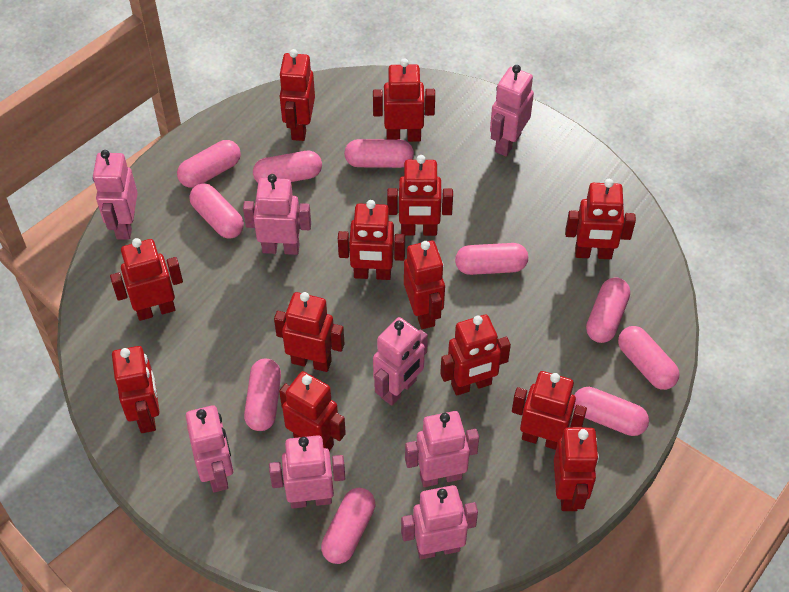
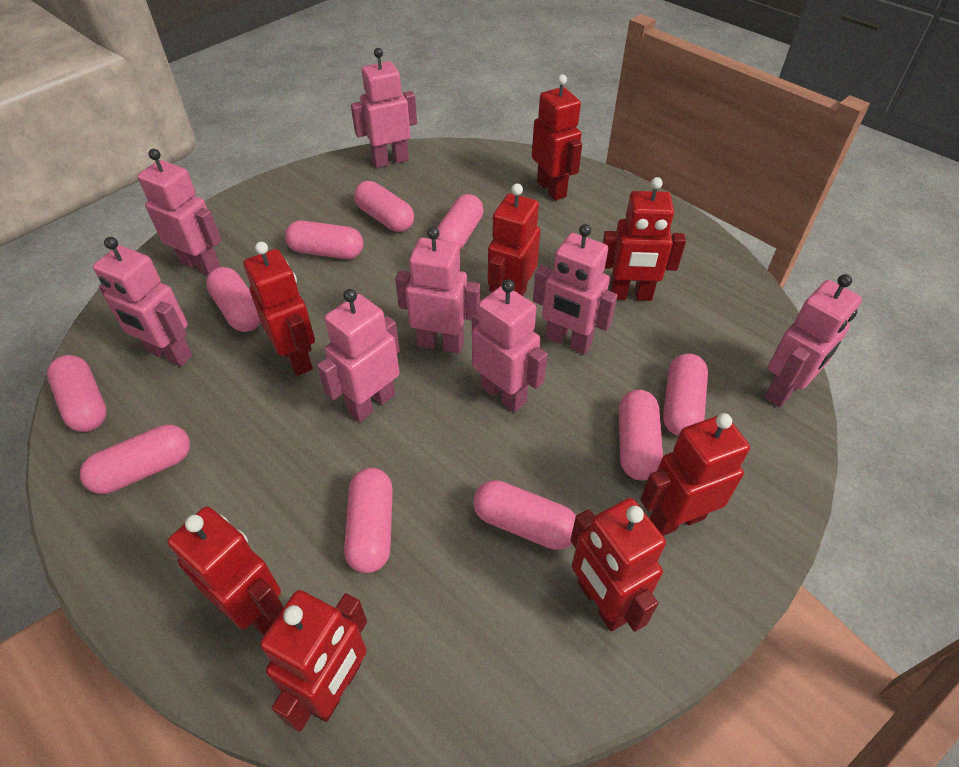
red robot: 13 -> 8

